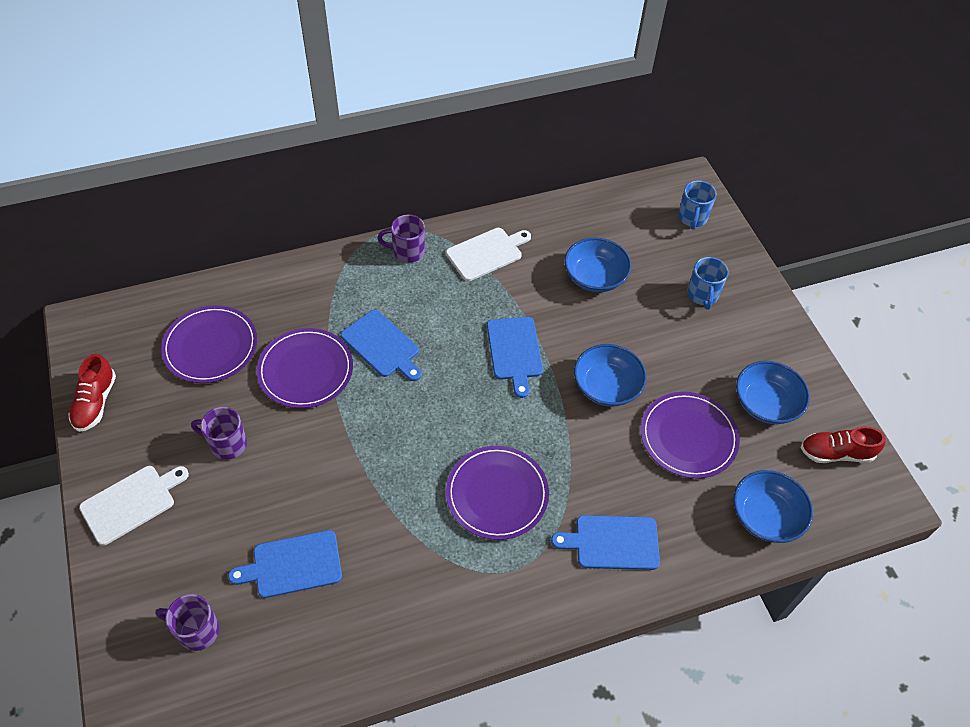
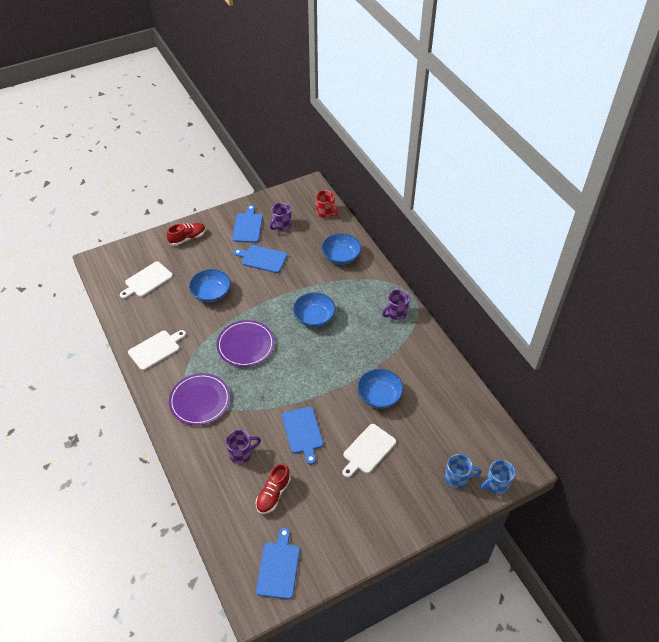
purple plate: 4 -> 2
red mug: 0 -> 1
white cutting board: 2 -> 3

